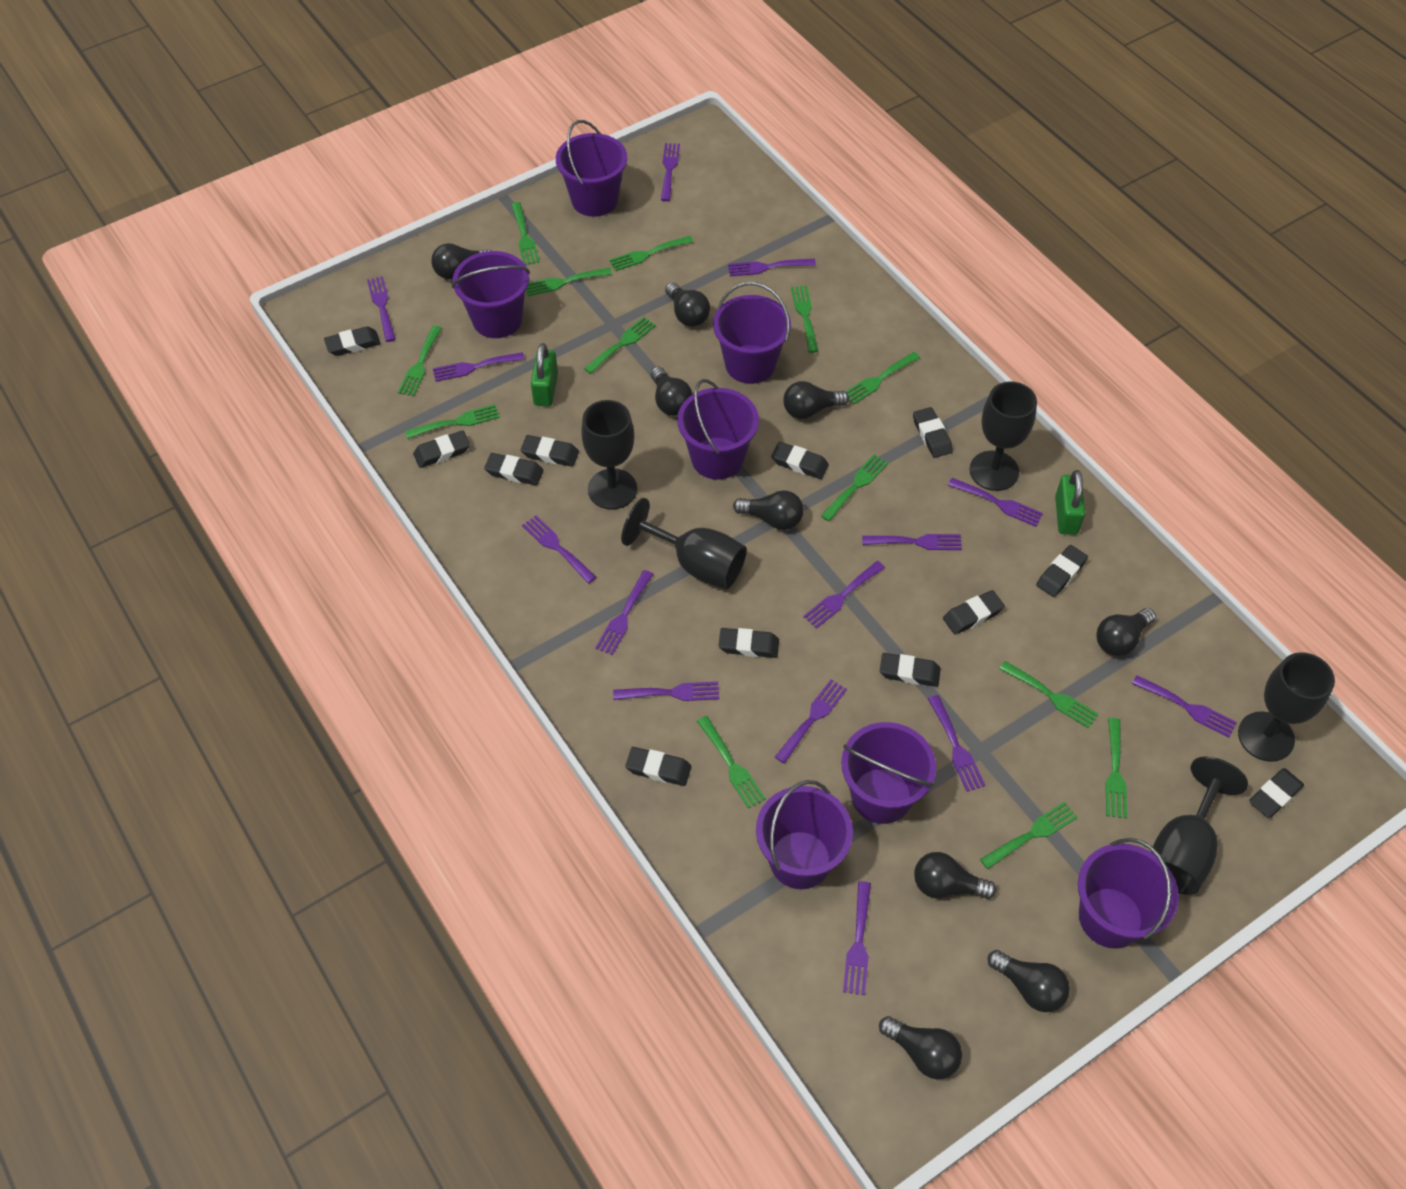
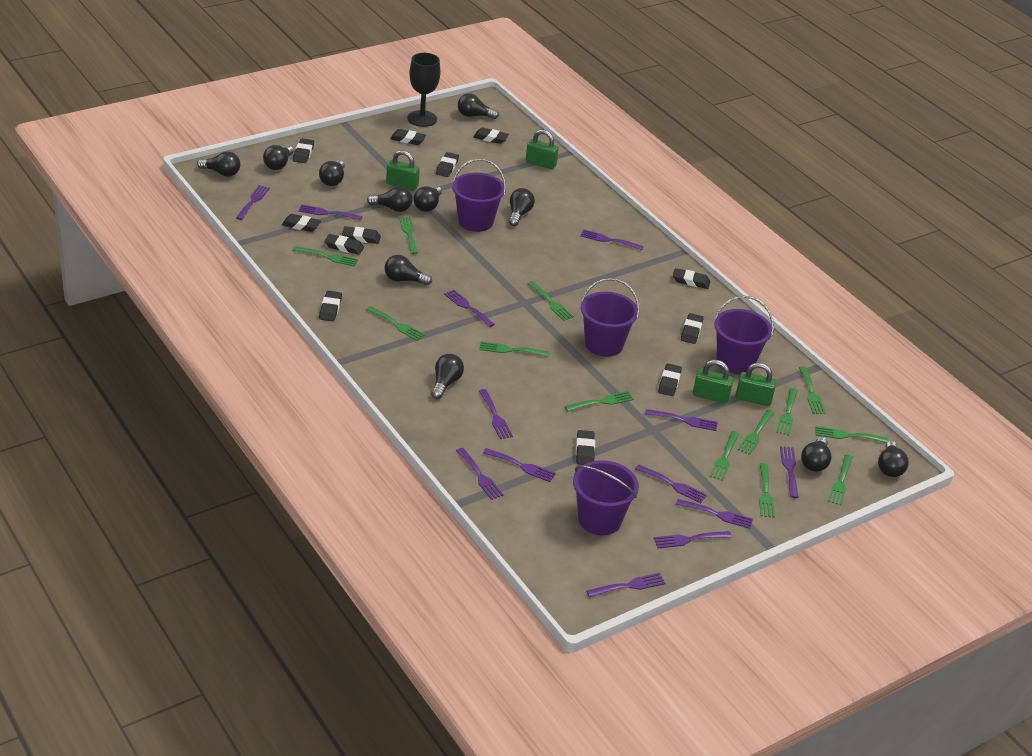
black goblet: 5 -> 1
black light bulb: 9 -> 11
green padlock: 2 -> 4
purple bucket: 7 -> 4
purple fork: 14 -> 13

